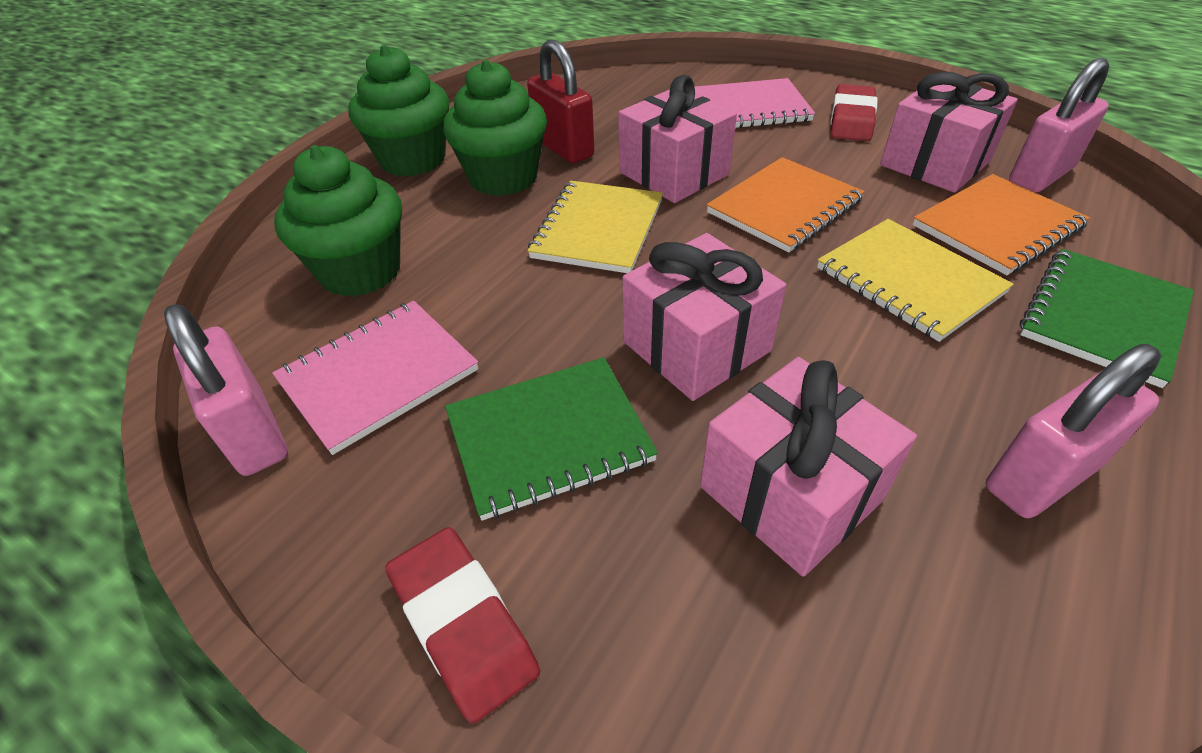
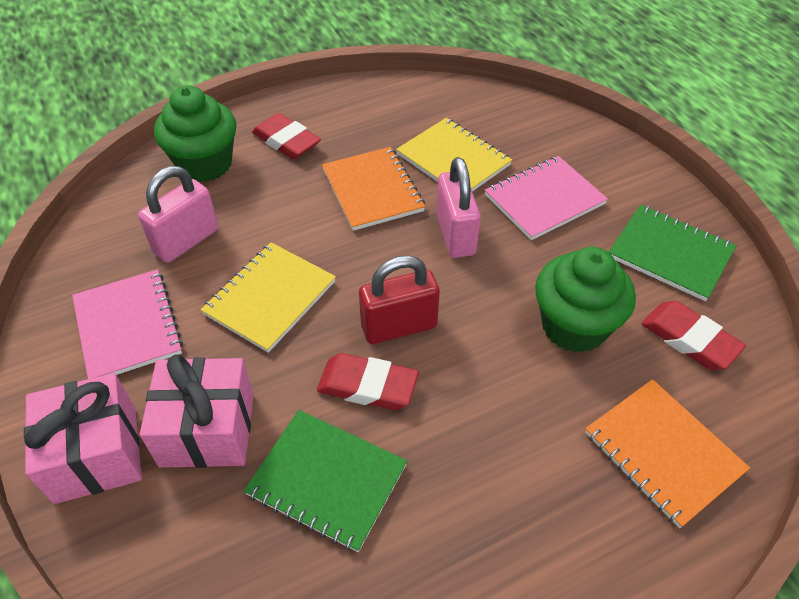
green cupcake: 3 -> 2
pink gift: 4 -> 2
pink padlock: 3 -> 2
red eraser: 2 -> 3

